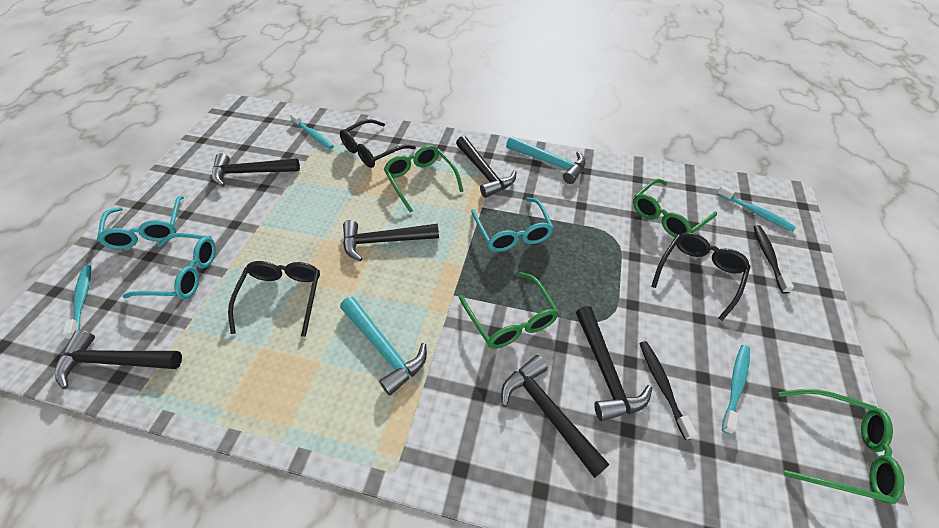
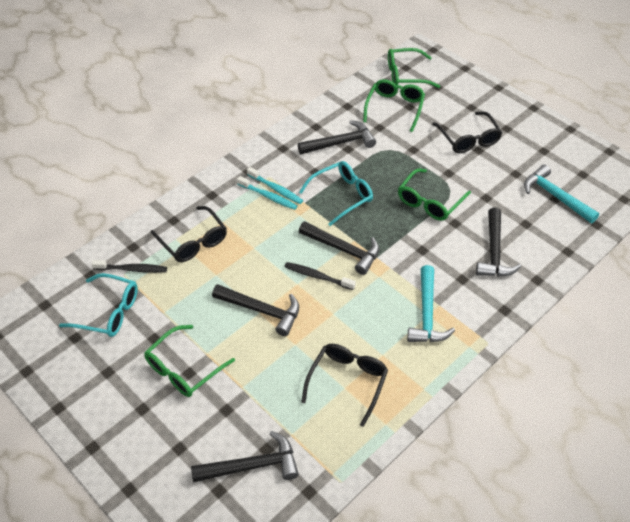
black hammer: 6 -> 5
turquoise glasses: 3 -> 2
turquoise toothbrush: 4 -> 2

